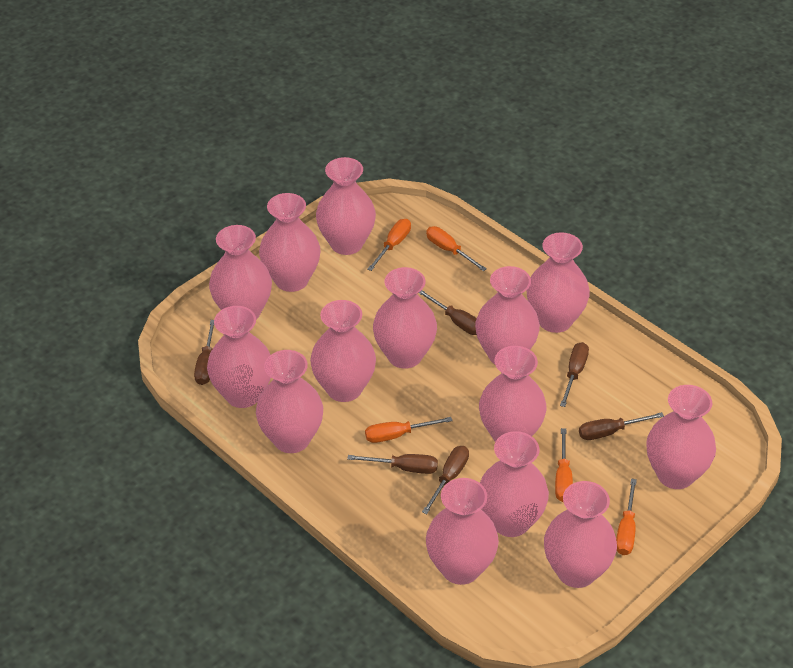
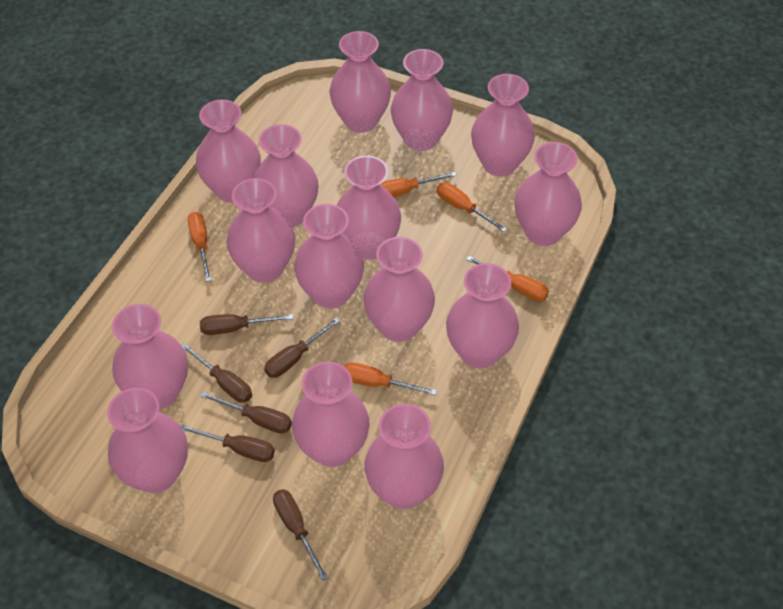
pink vase: 14 -> 15

